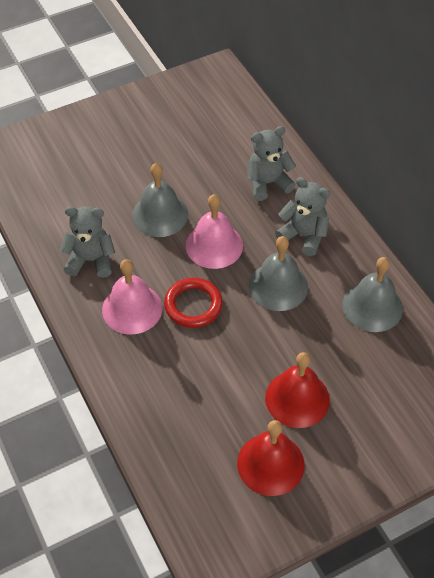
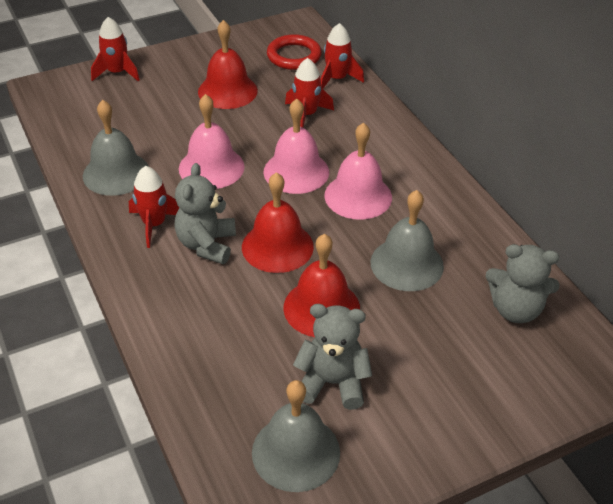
pink bell: 2 -> 3
red bell: 2 -> 3
red rocket: 0 -> 4

